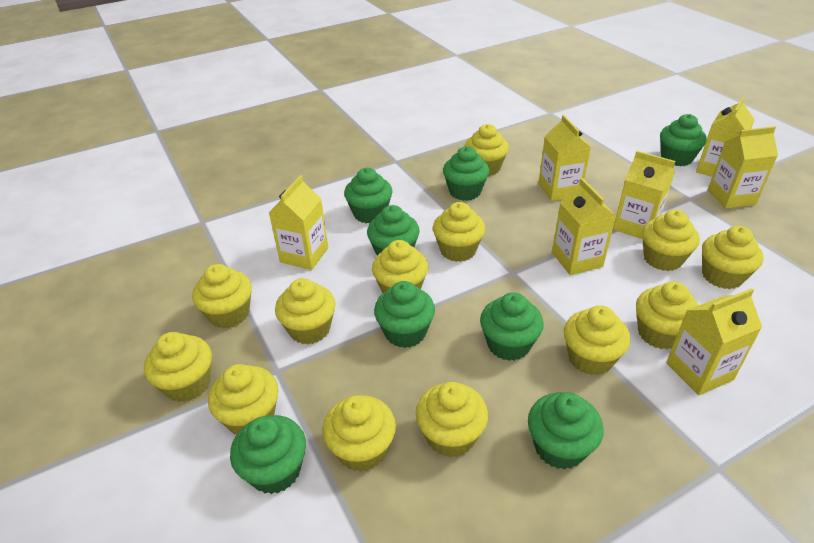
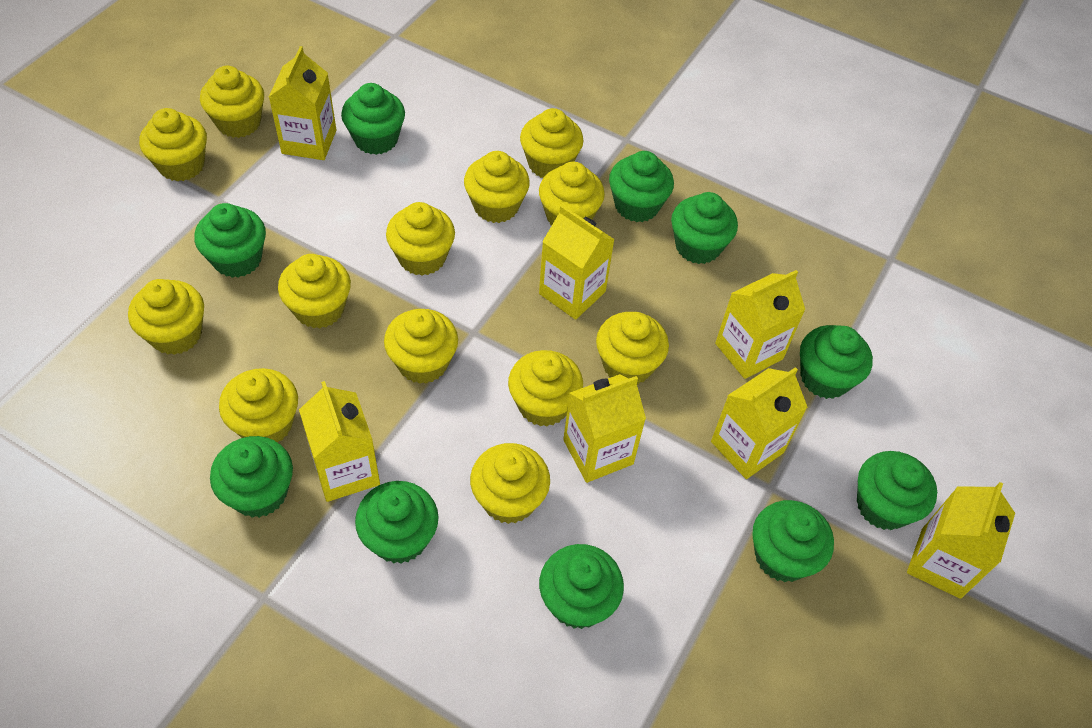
green cupcake: 8 -> 10

